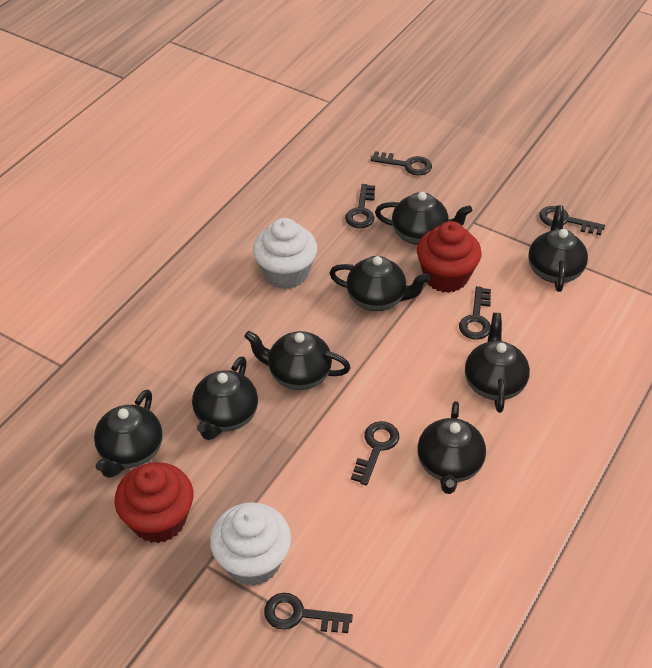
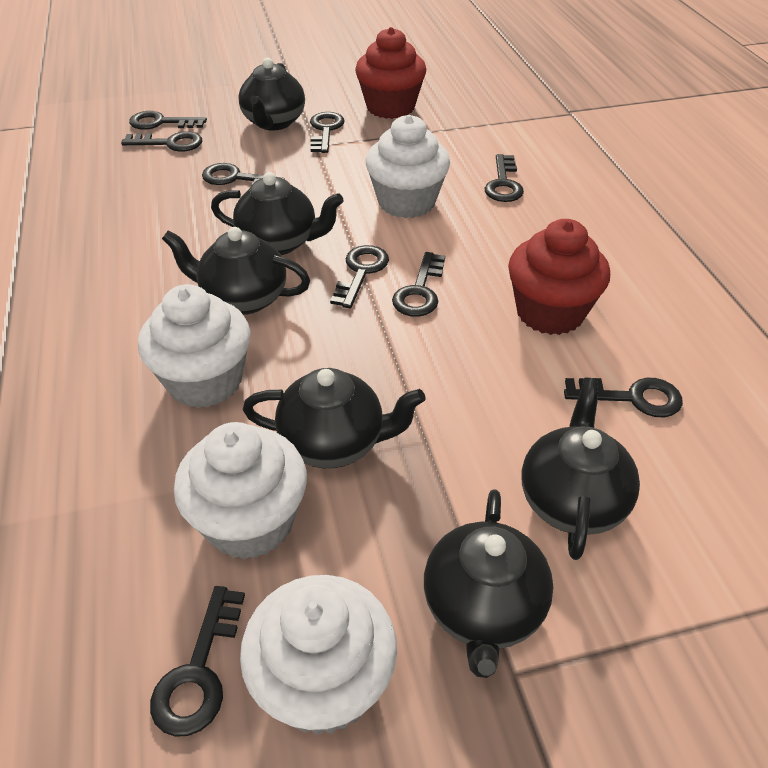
black key: 6 -> 9
black teapot: 8 -> 6
white cupcake: 2 -> 4

